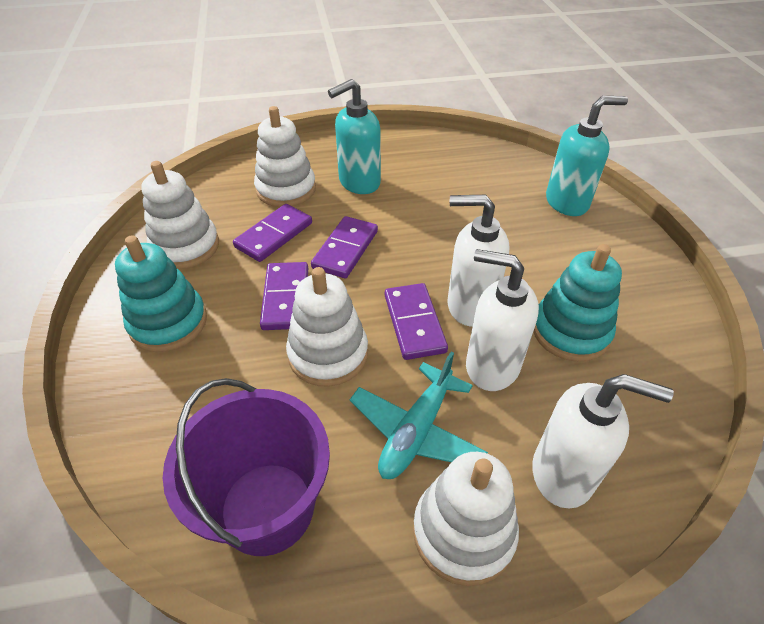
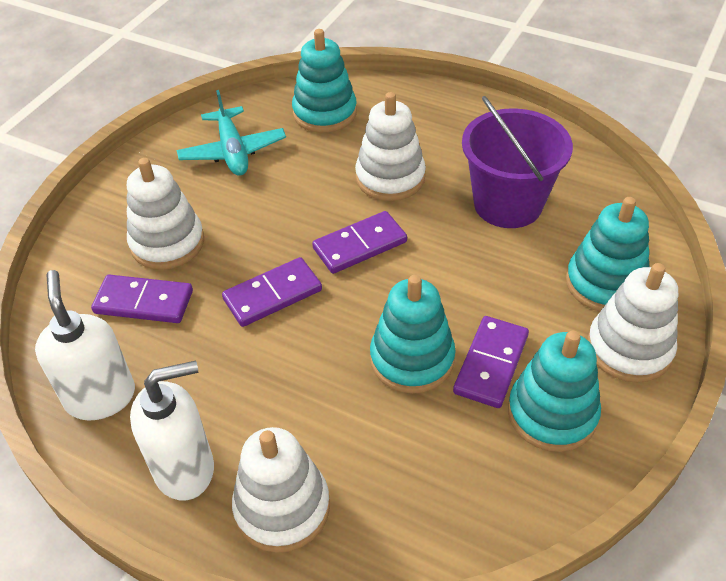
turquoise soap dispenser: 2 -> 0
turquoise stacking toy: 2 -> 4
white soap dispenser: 3 -> 2

